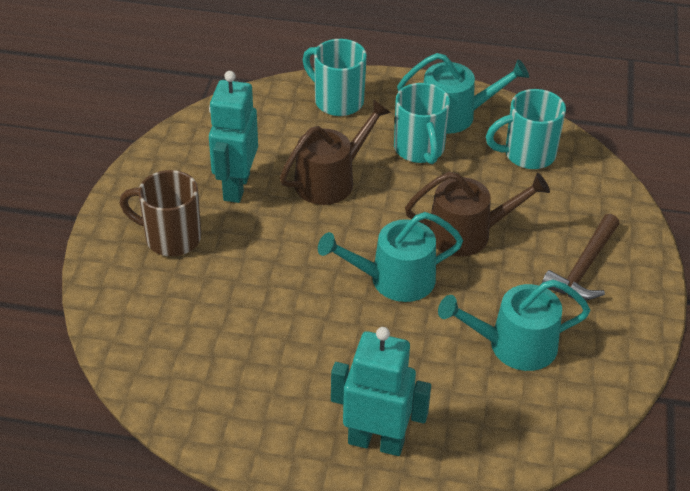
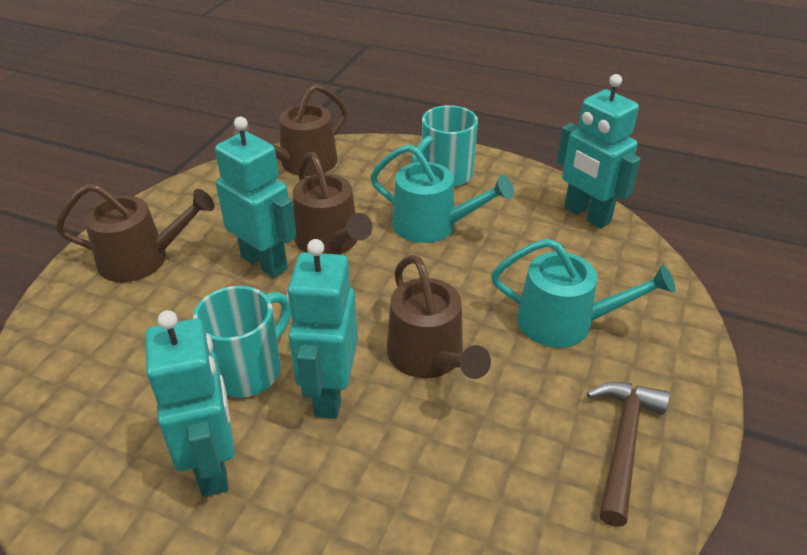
brown mug: 1 -> 0
brown watering can: 2 -> 4
turquoise mug: 3 -> 2
turquoise robot: 2 -> 4
turquoise watering can: 3 -> 2

